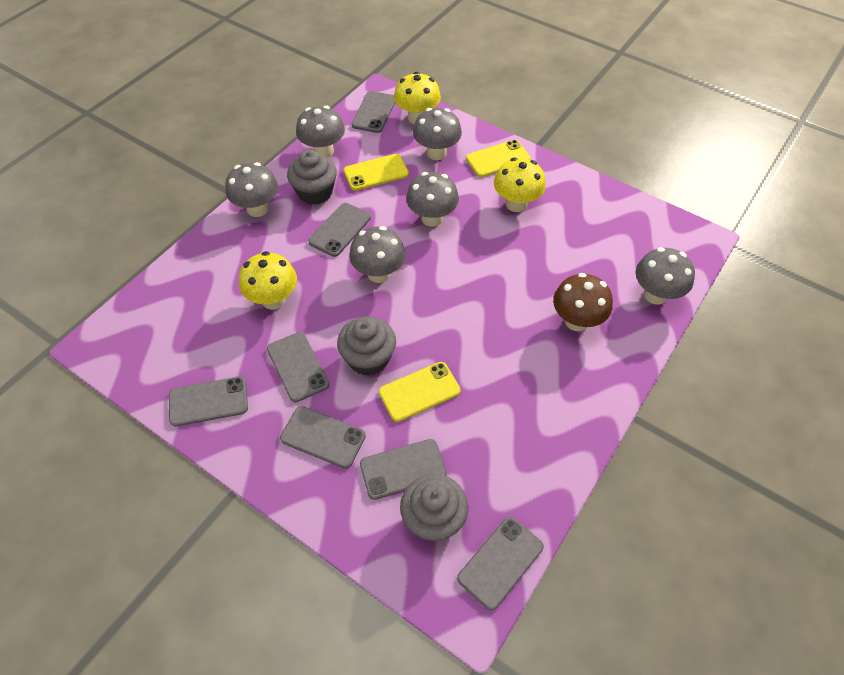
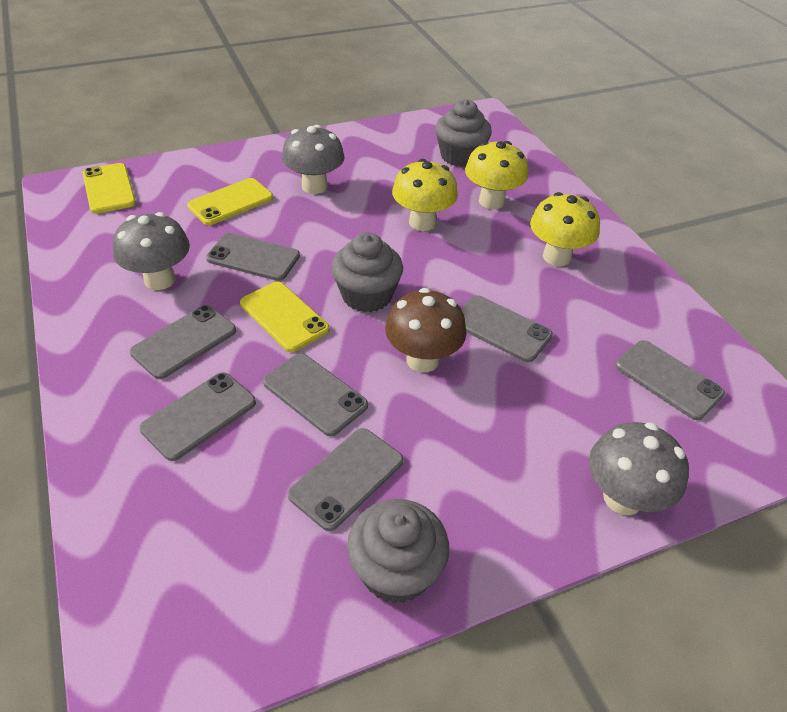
grey mushroom: 6 -> 3

